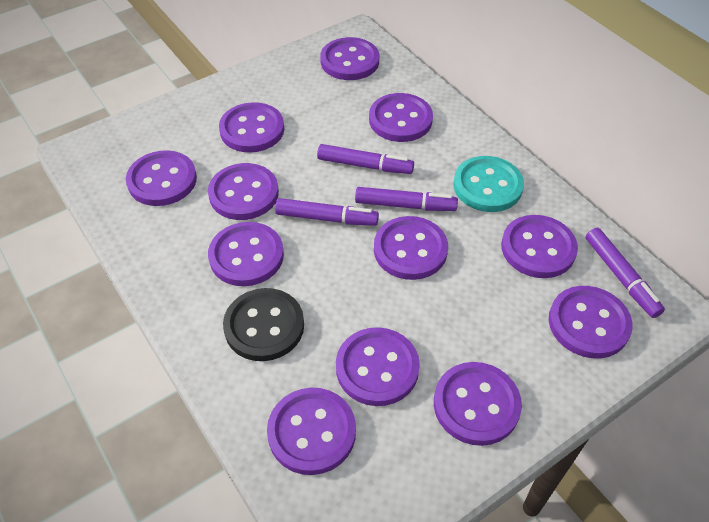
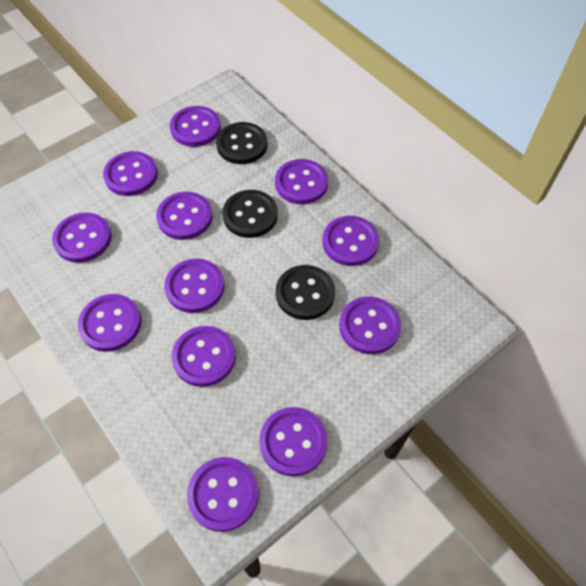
black button: 1 -> 3
purple marker: 4 -> 0
turquoise button: 1 -> 0

